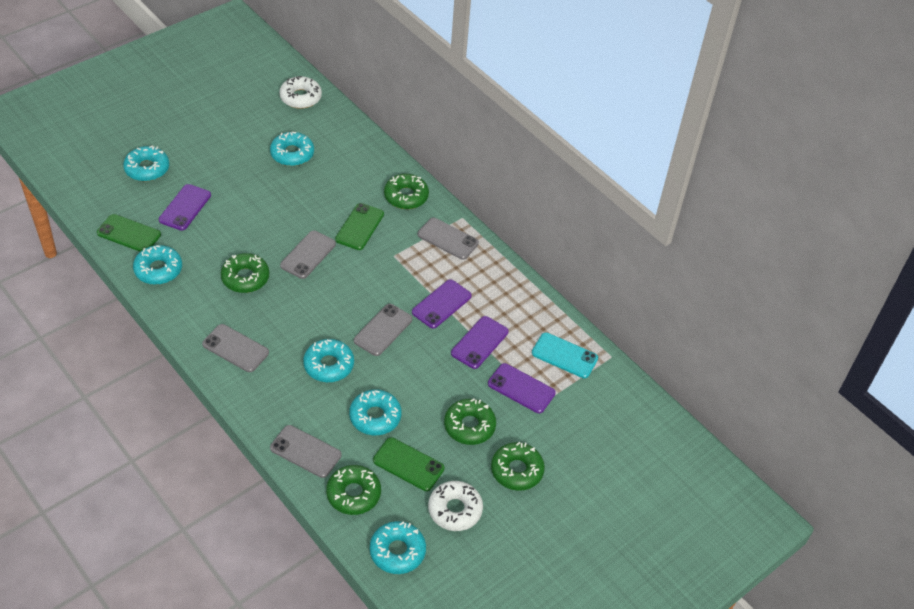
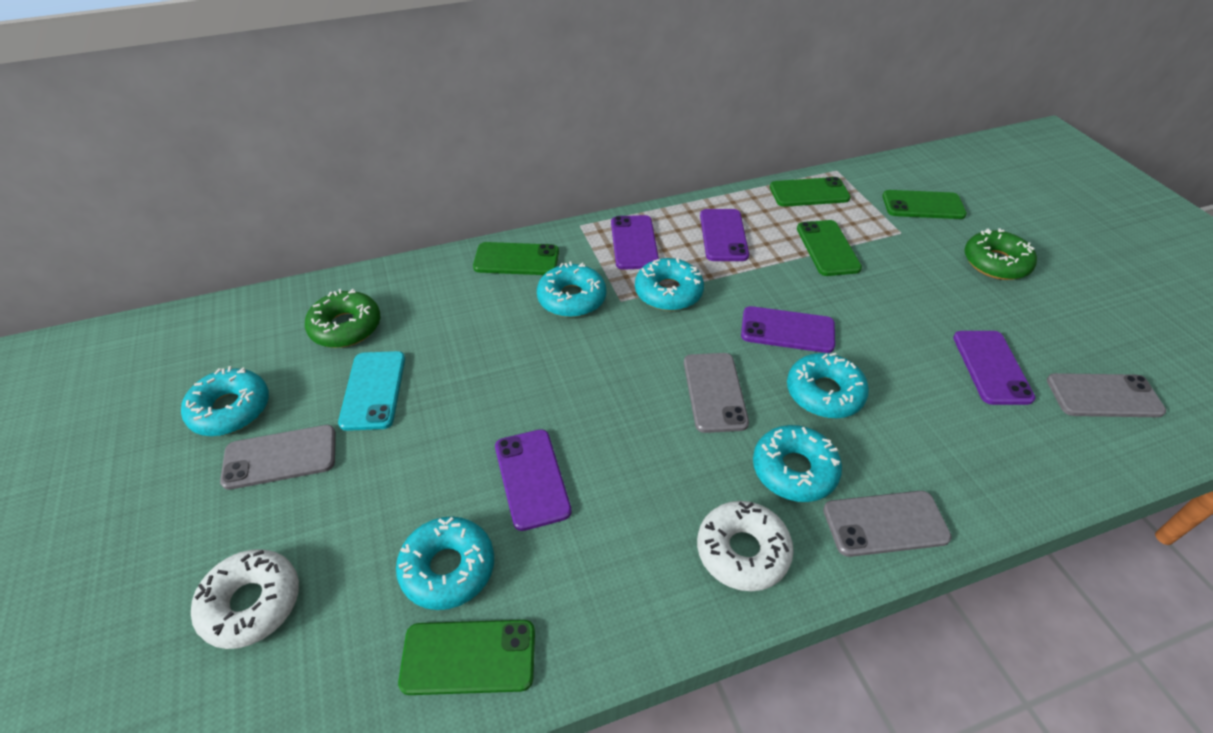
green donut: 5 -> 2
green phone: 3 -> 5
grey phone: 5 -> 4
purple phone: 4 -> 5

